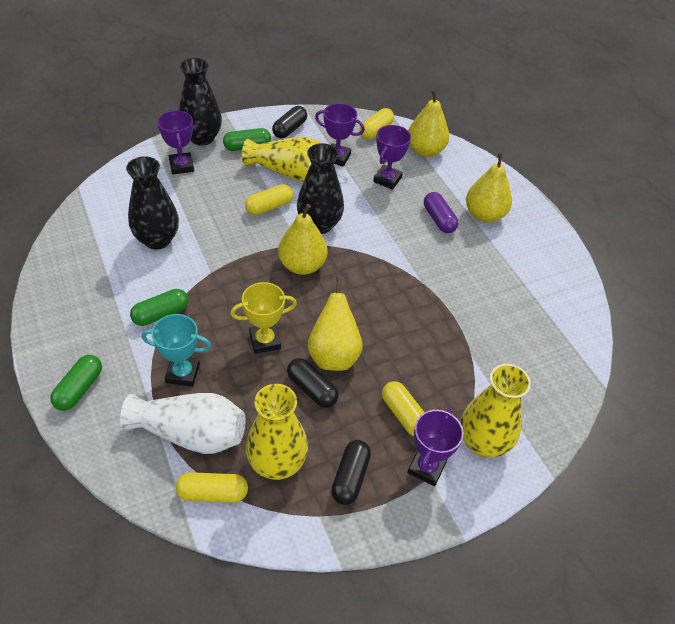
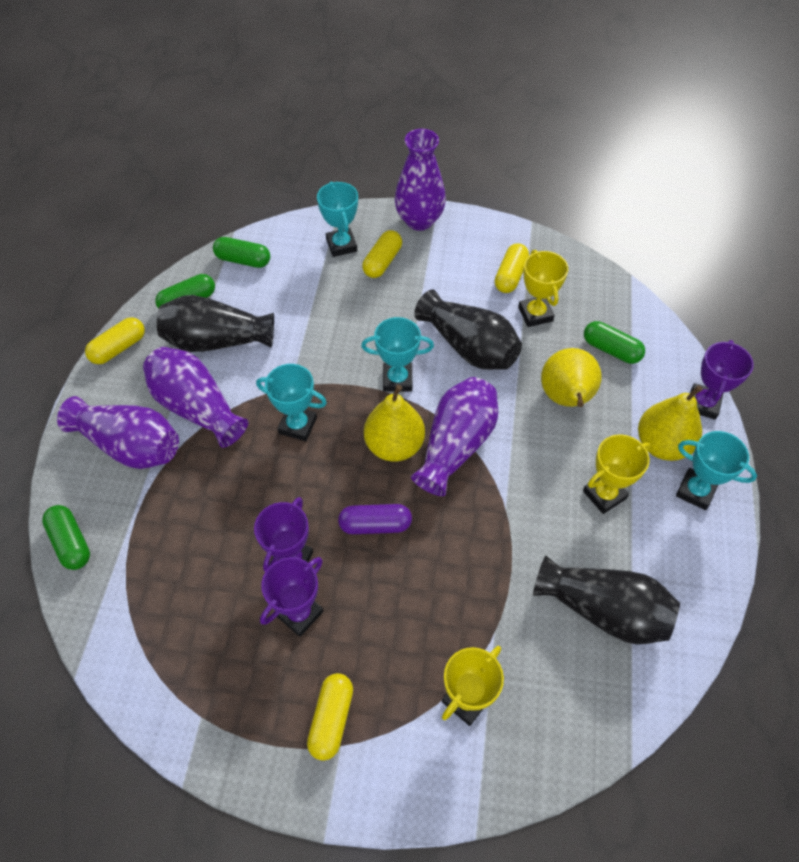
black capsule: 3 -> 0
green capsule: 3 -> 4
purple trophy: 4 -> 3
purple vase: 0 -> 4
turquoise trophy: 1 -> 4
white vase: 1 -> 0
yellow pear: 4 -> 3
yellow trophy: 1 -> 3
yellow vase: 3 -> 0

